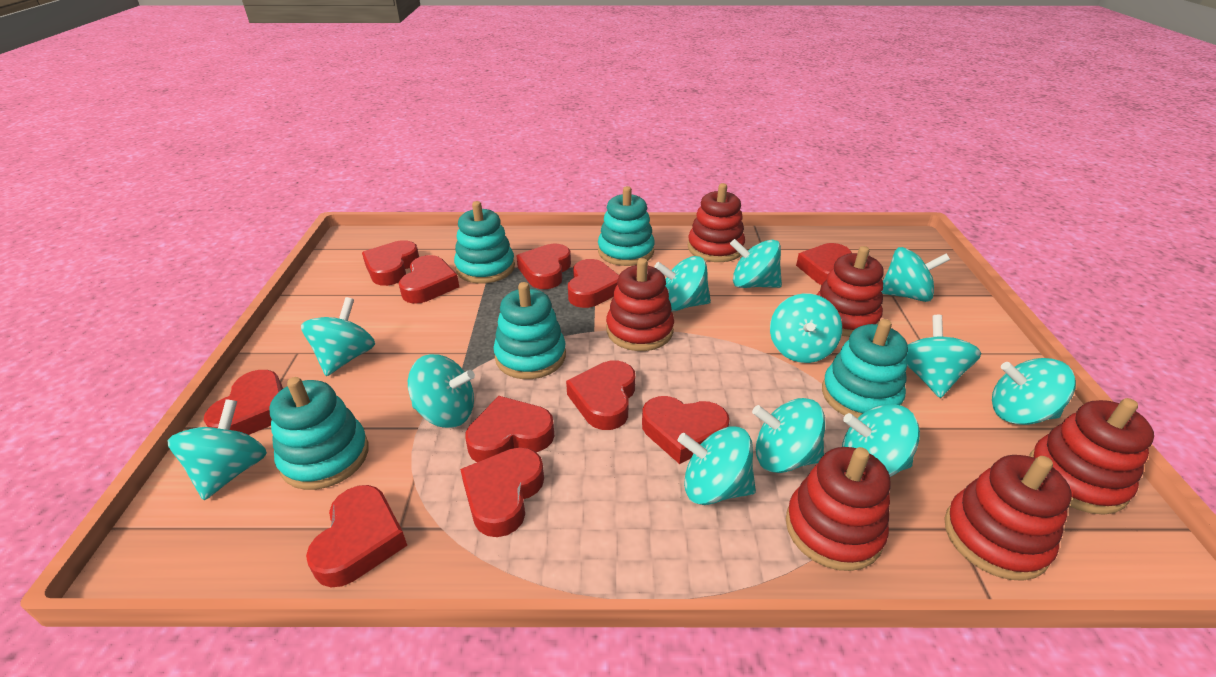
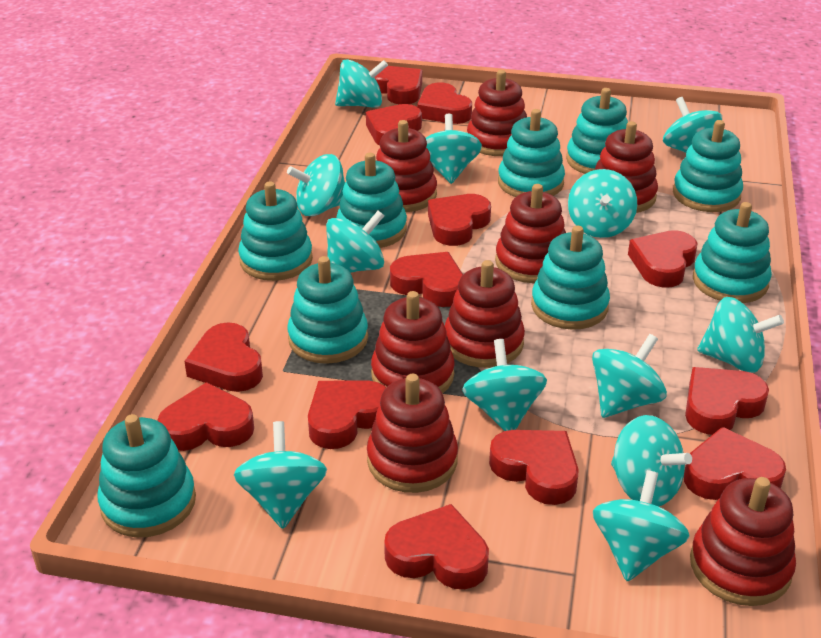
red heart: 11 -> 13
red stacking toy: 6 -> 8
turquoise stacking toy: 5 -> 9

